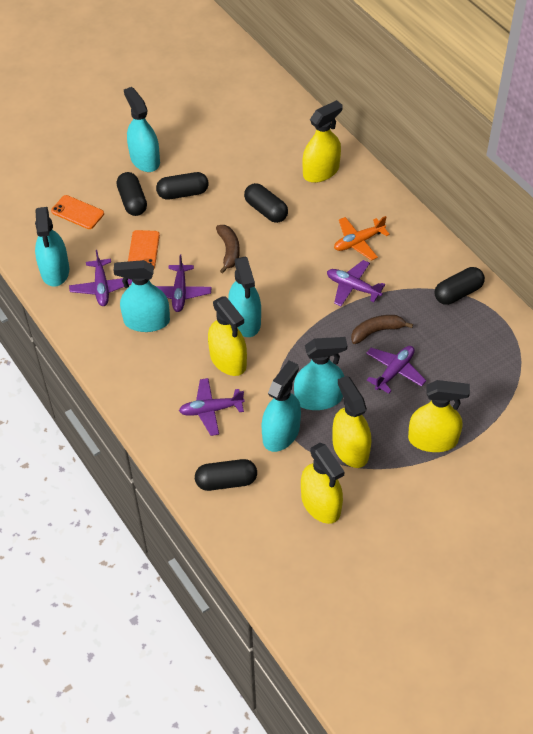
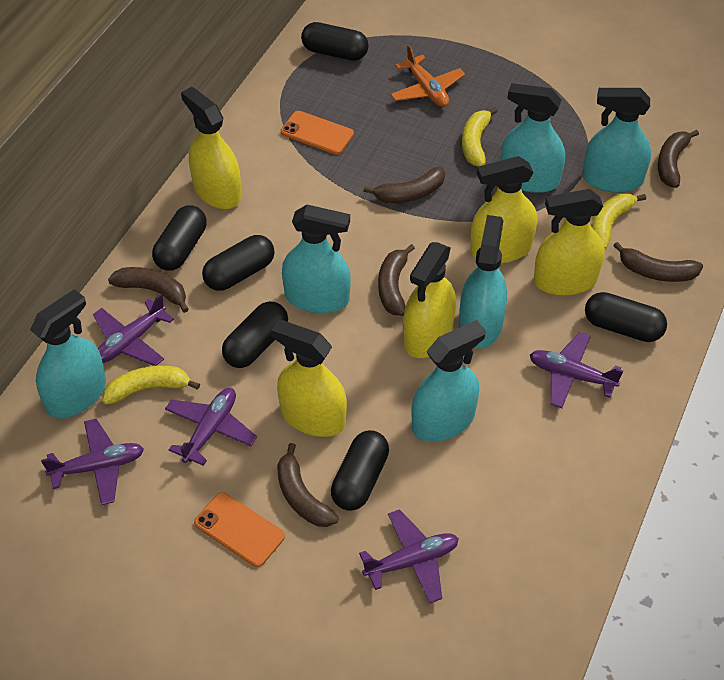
black capsule: 5 -> 6
brown banana: 2 -> 6
yellow banana: 0 -> 3

